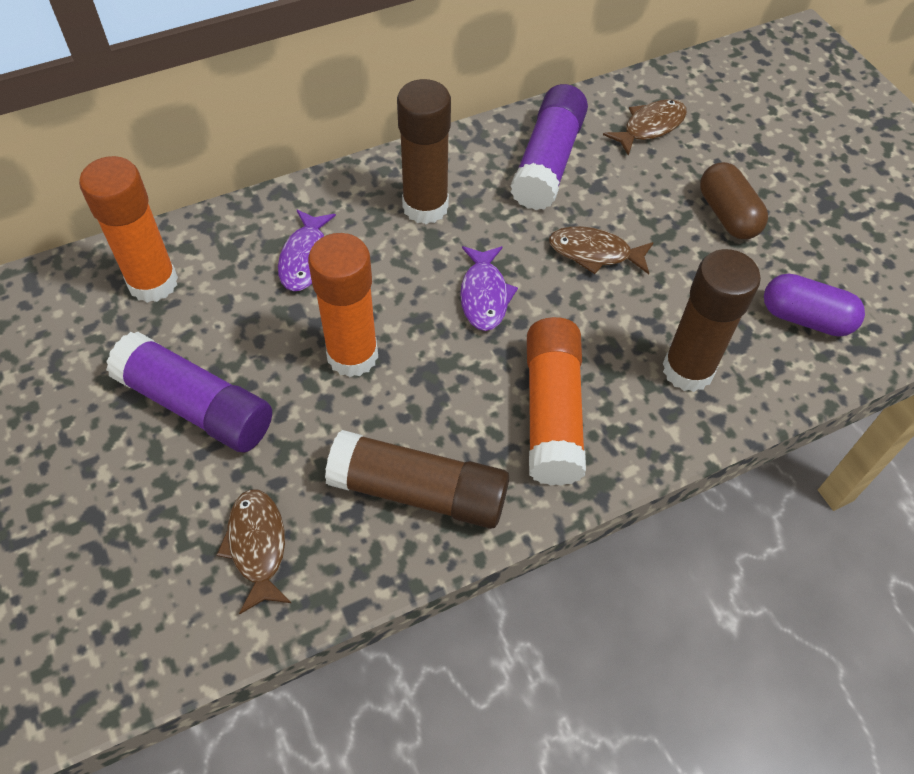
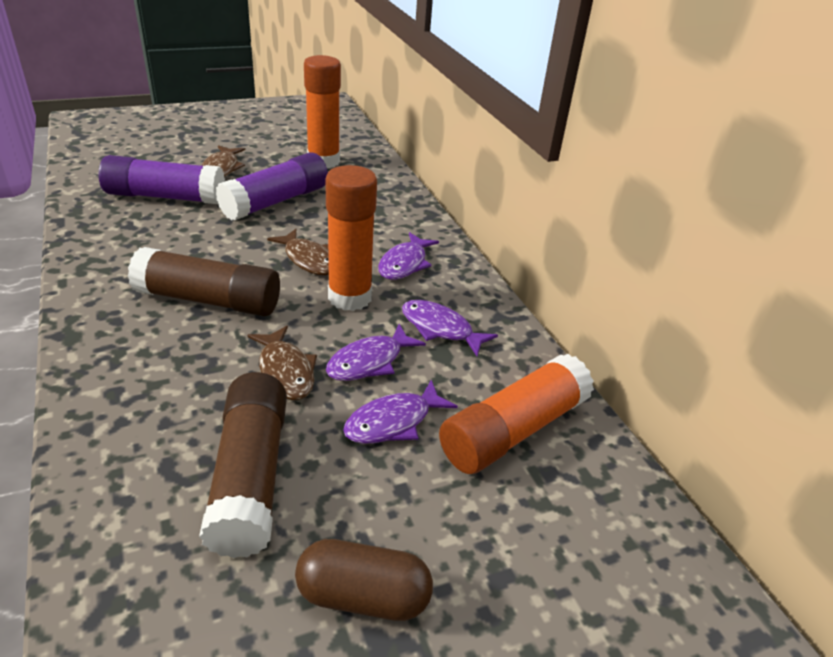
brown glue stick: 3 -> 2
purple capsule: 1 -> 0
purple fish: 2 -> 4

